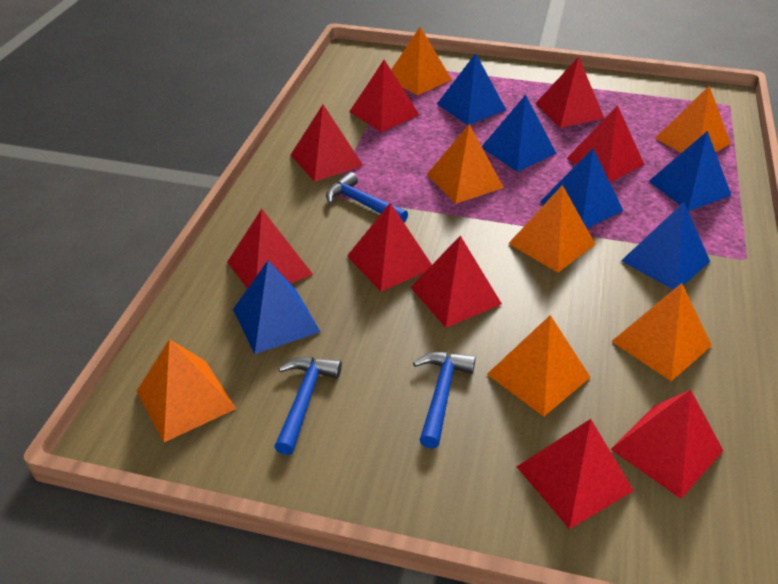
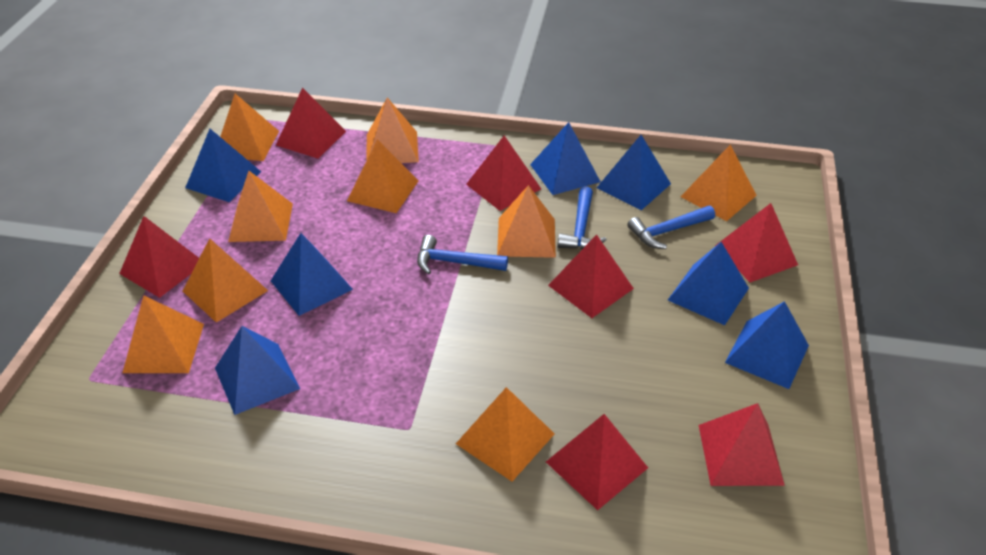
blue pyramid: 6 -> 7
orange pyramid: 7 -> 9
red pyramid: 9 -> 7

